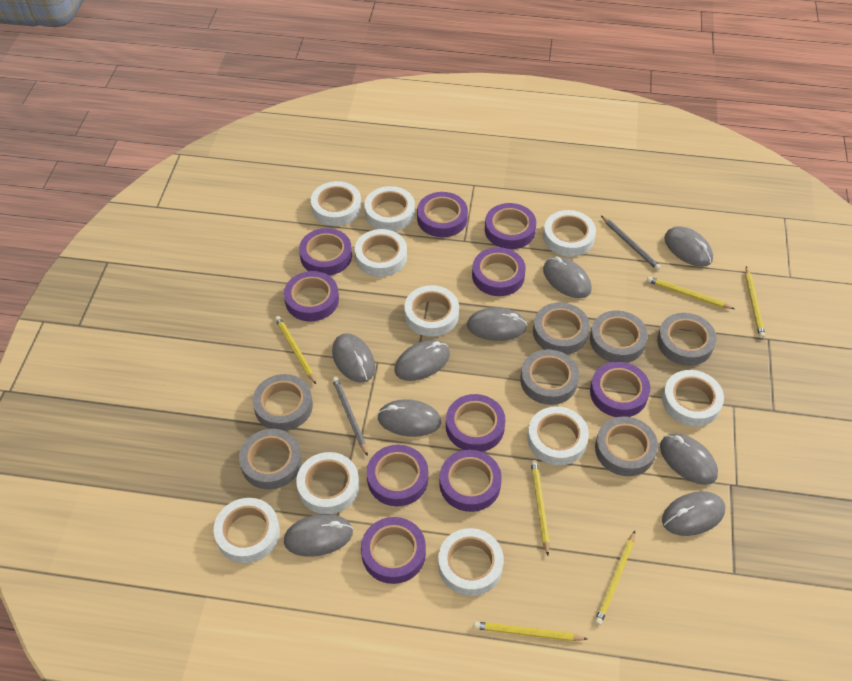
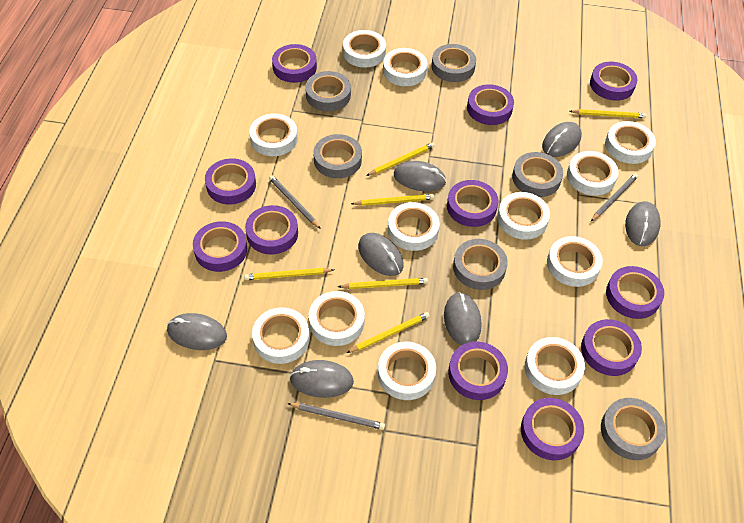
grey mouse: 9 -> 7
grey pencil: 2 -> 3
grey tape: 7 -> 6
purple tape: 10 -> 11
white tape: 10 -> 12

